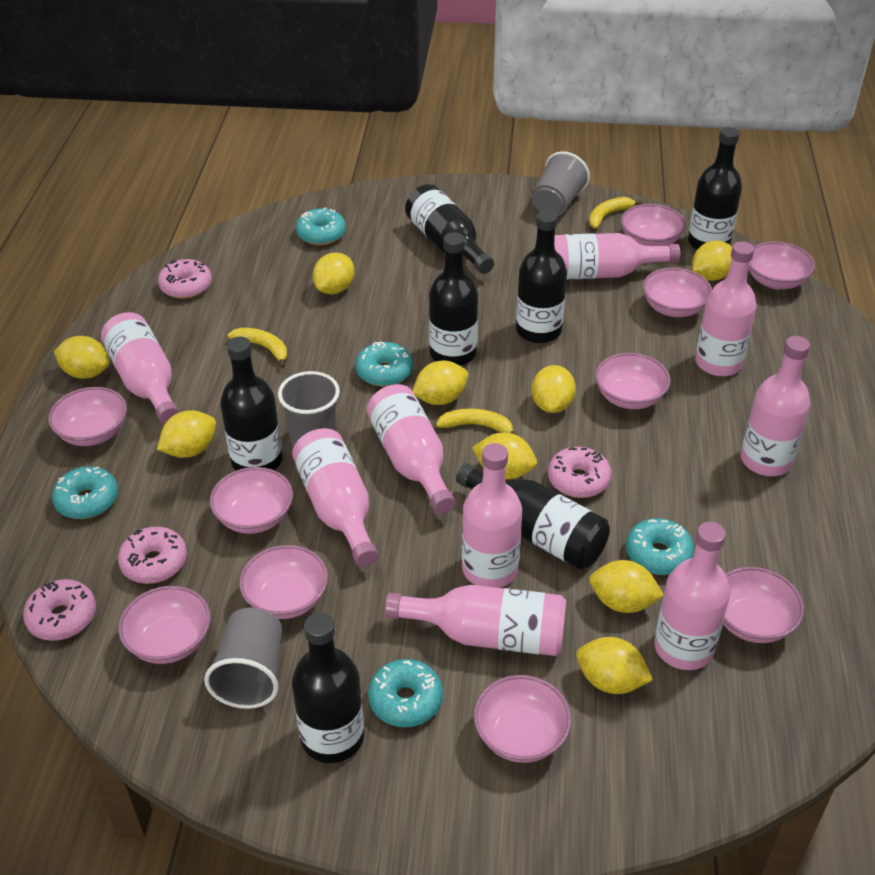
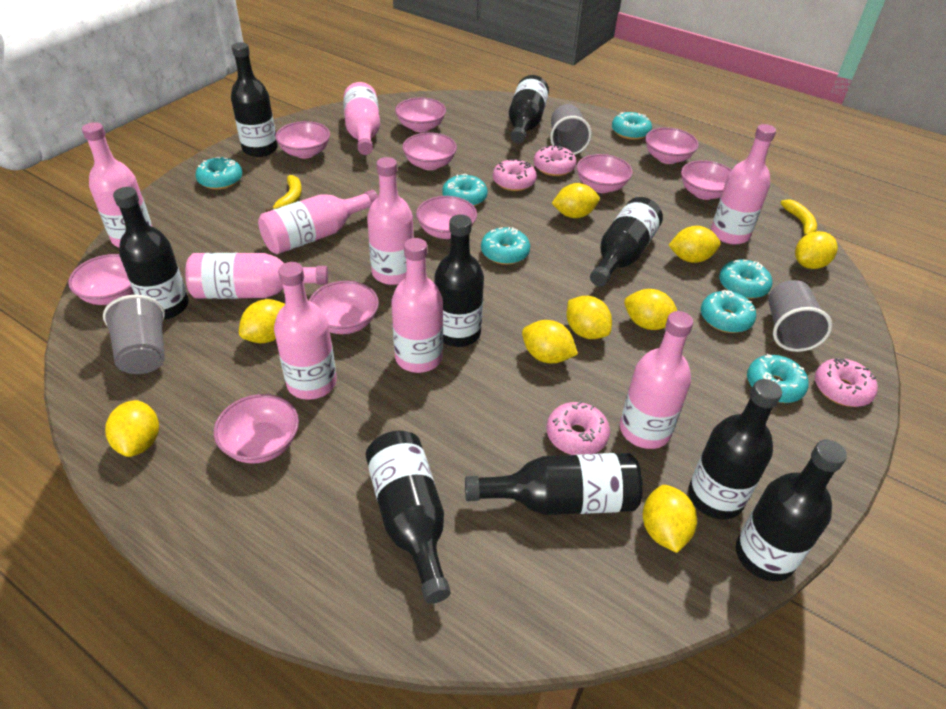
black bottle: 7 -> 9
turquoise donut: 5 -> 7
yellow banana: 3 -> 2

